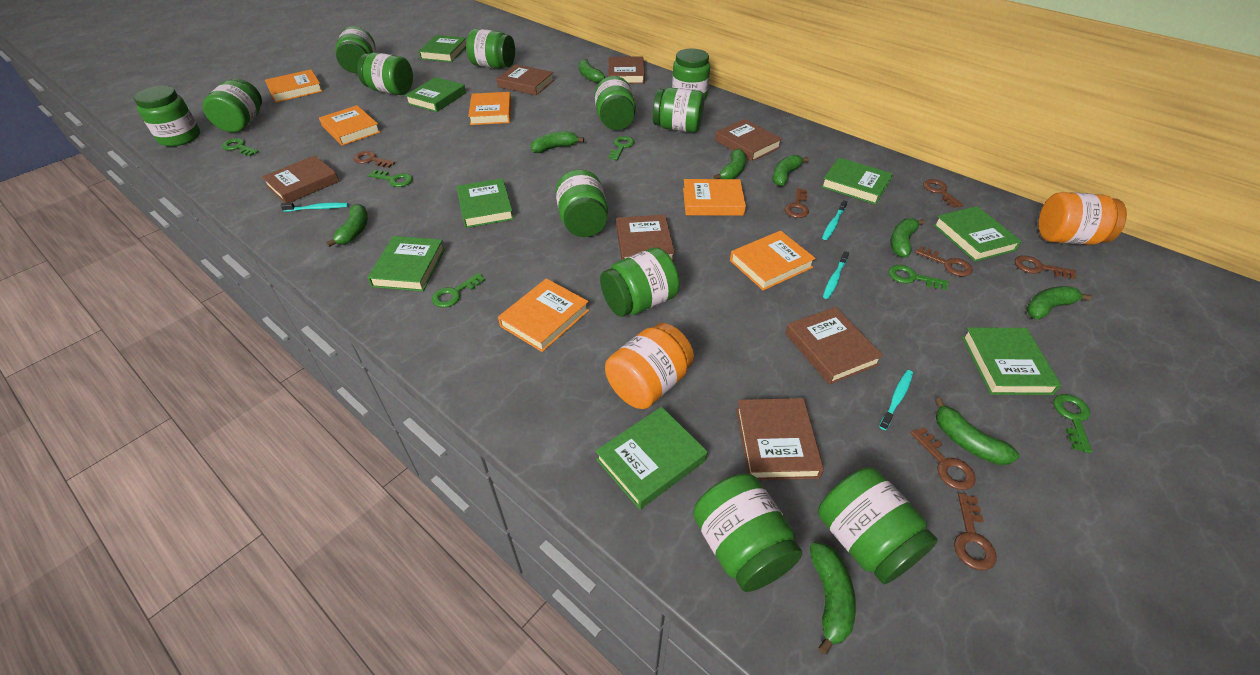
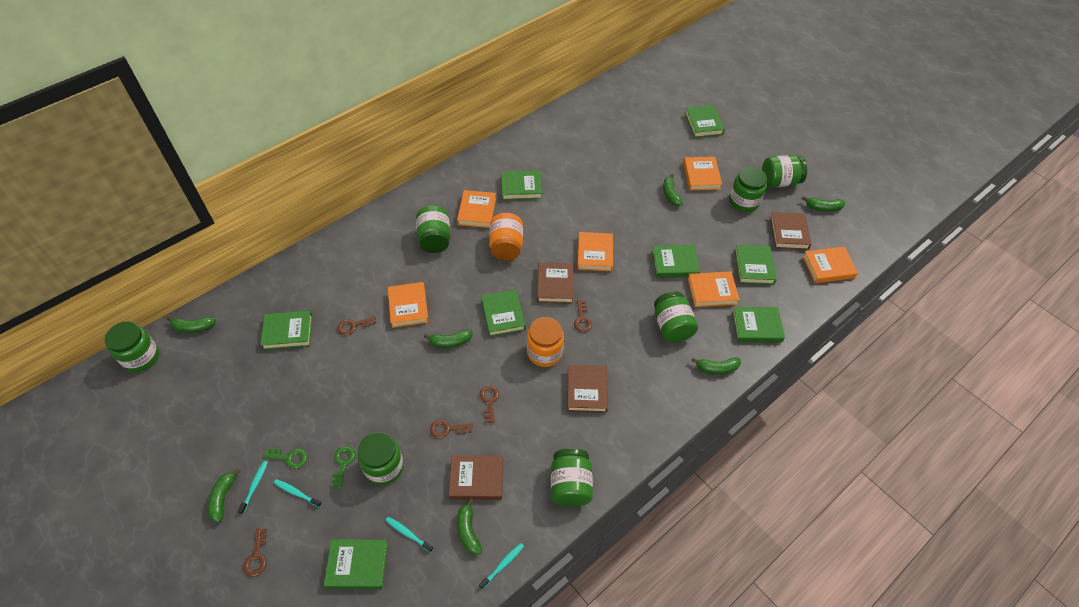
brown book: 7 -> 4
brown key: 7 -> 5
green banana: 9 -> 7
green jar: 12 -> 7
green key: 6 -> 2

